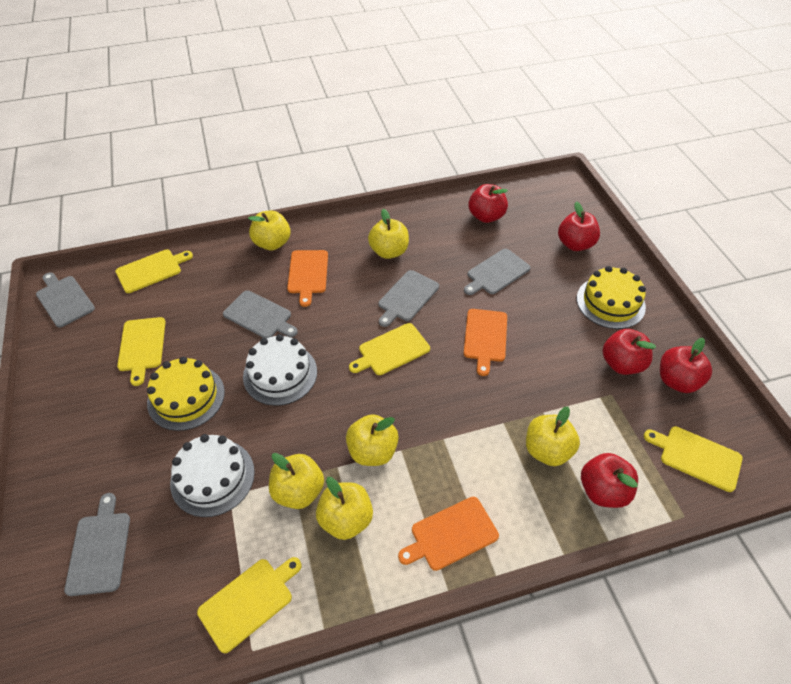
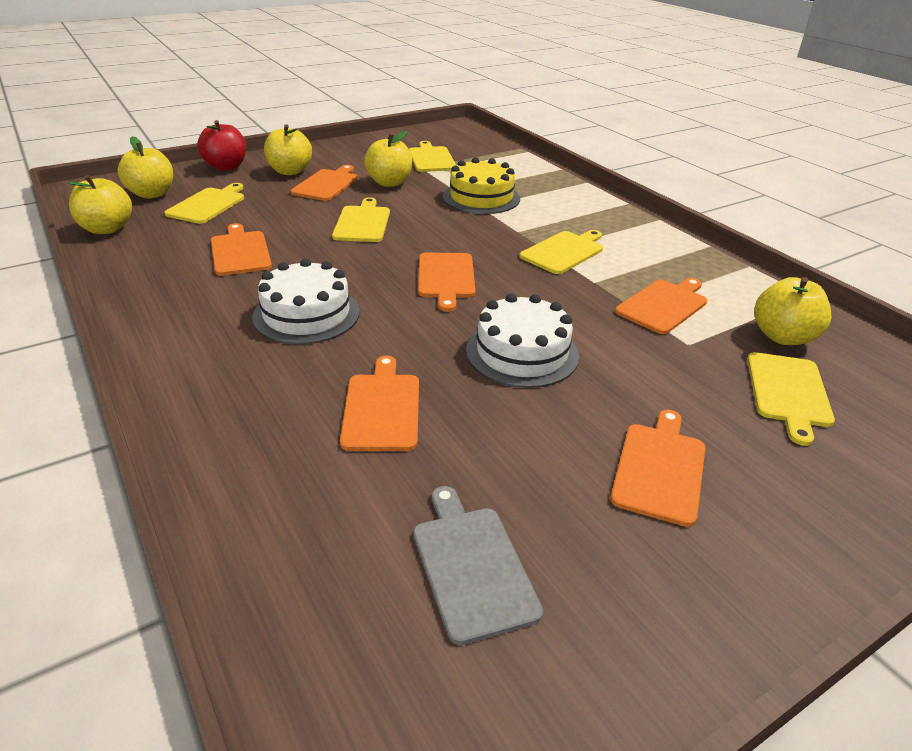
grey cutting board: 5 -> 1
orange cutting board: 3 -> 6
red apple: 5 -> 1
yellow apple: 6 -> 5
yellow cake: 2 -> 1

